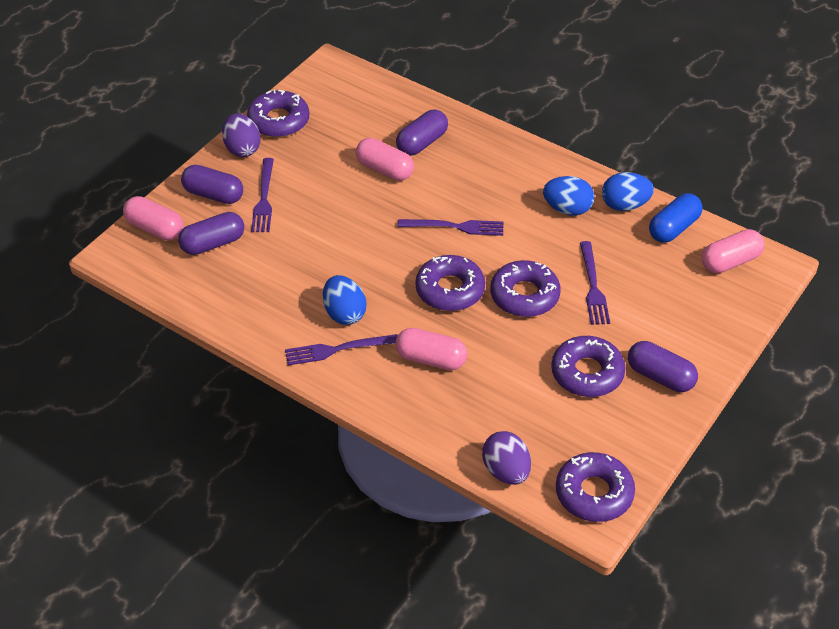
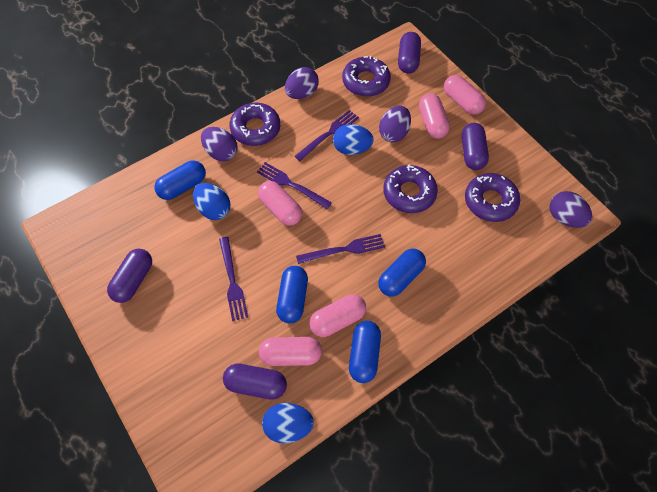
blue capsule: 1 -> 4
pink capsule: 4 -> 5
purple donut: 5 -> 4
purple egg: 2 -> 4

